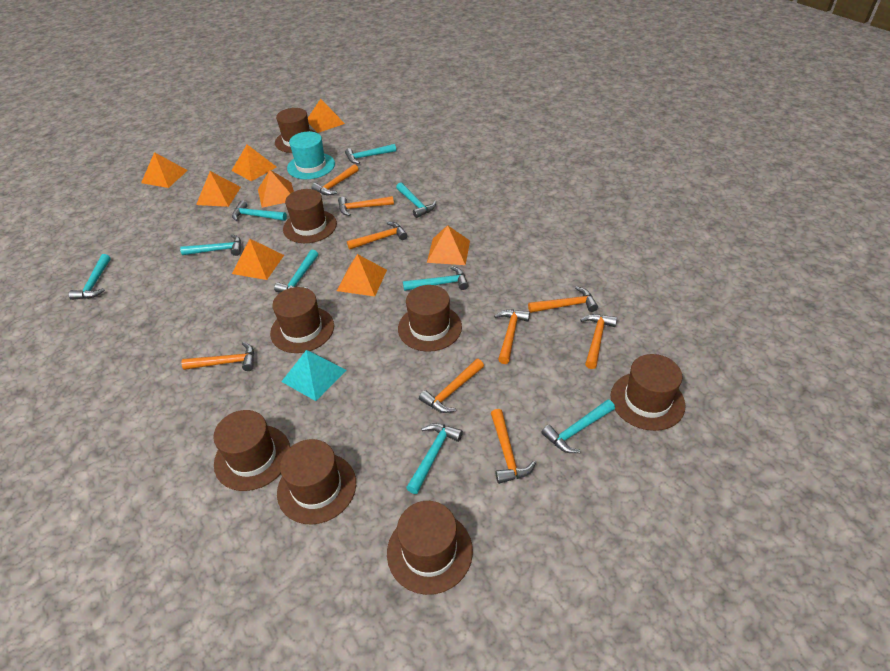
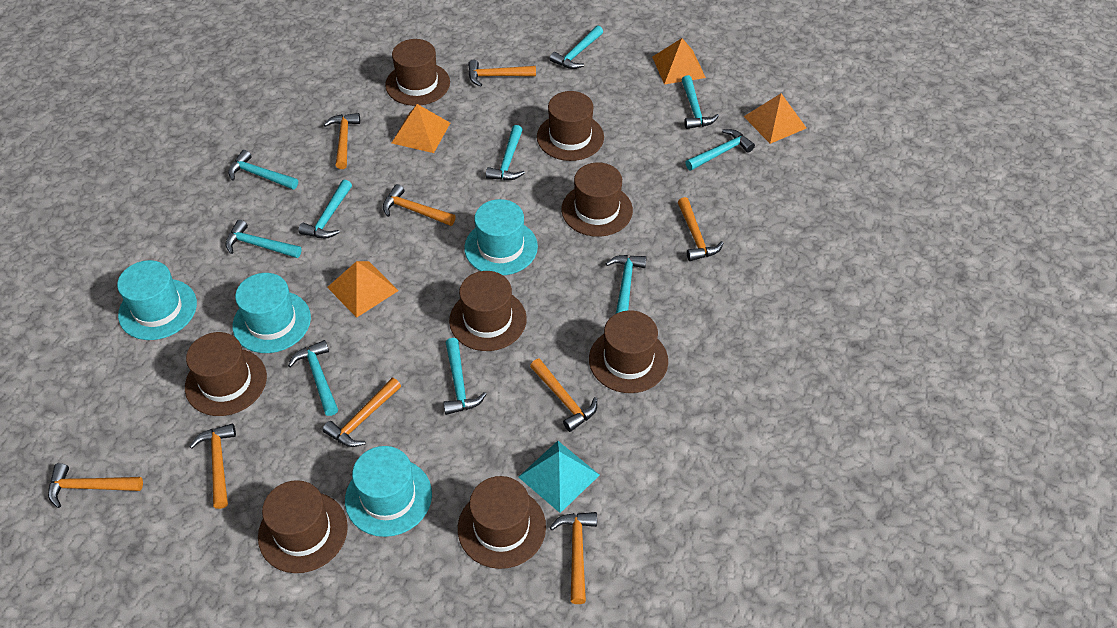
orange pyramid: 8 -> 4
turquoise hammer: 9 -> 10
turquoise hat: 1 -> 4

